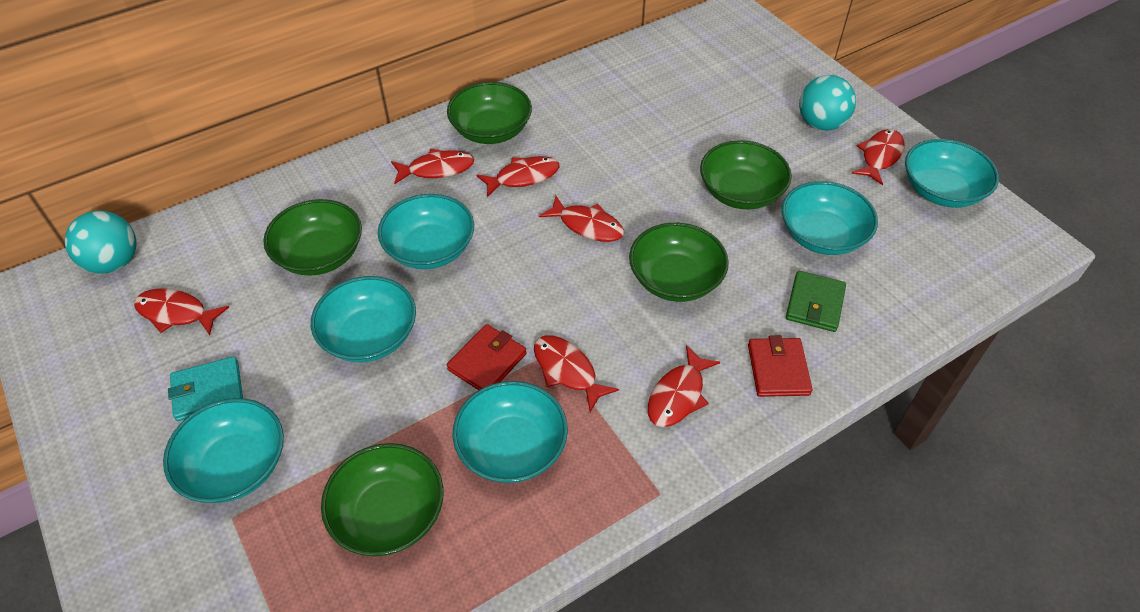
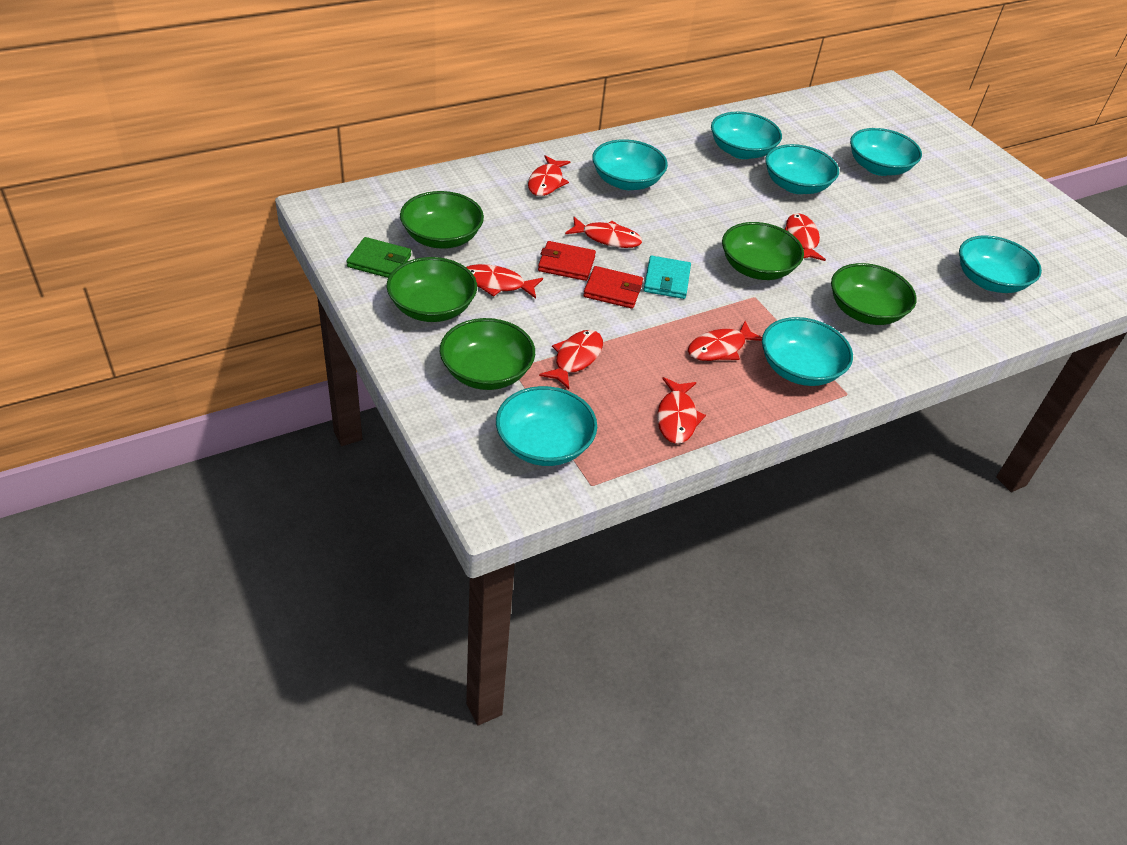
turquoise ball: 2 -> 0
turquoise bowl: 6 -> 7

